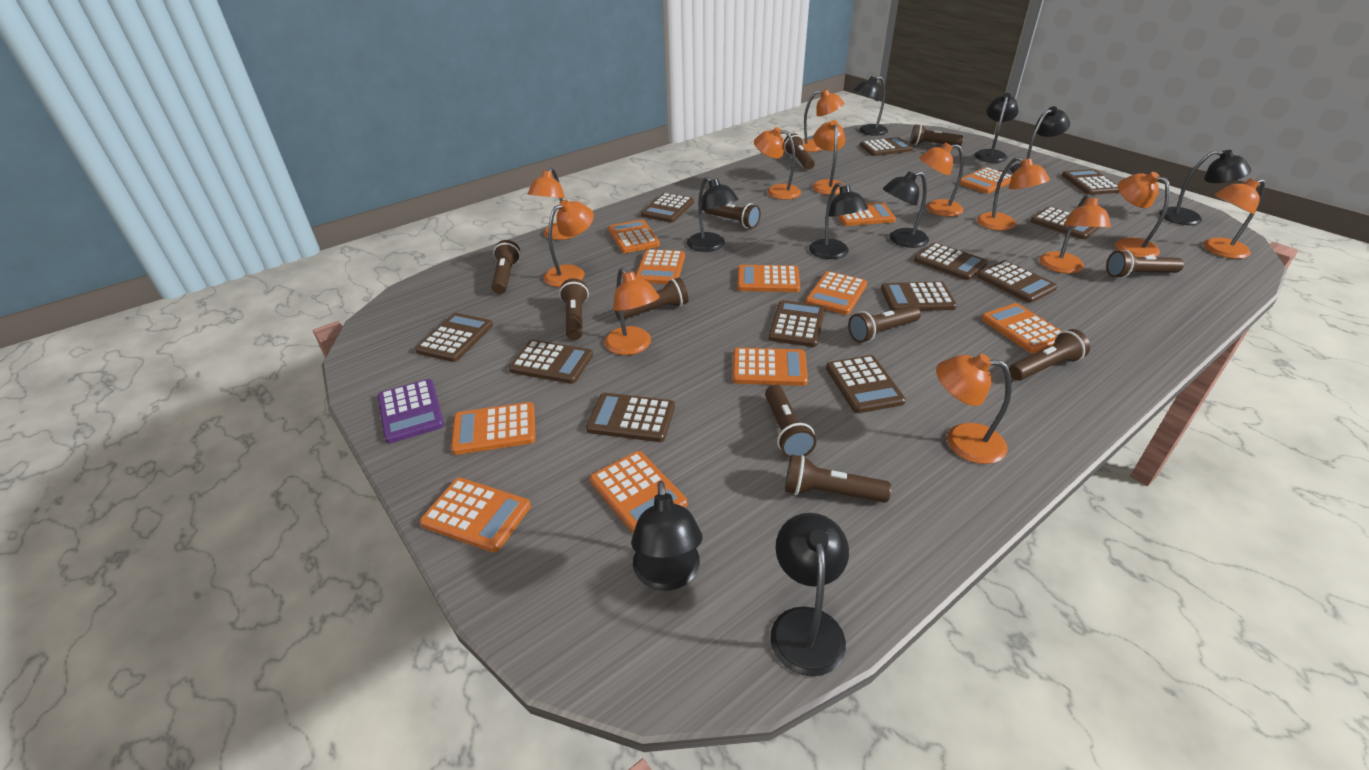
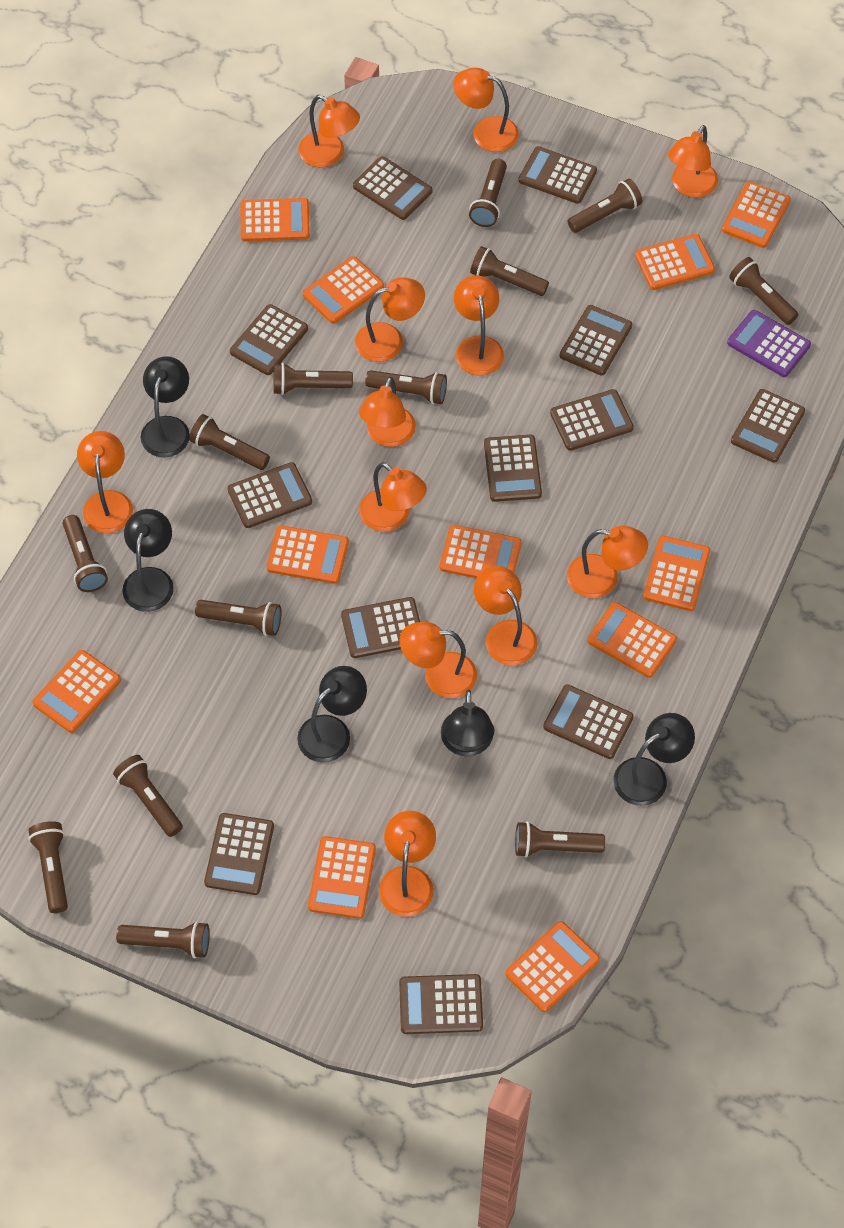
black lamp: 9 -> 5
brown flashlight: 11 -> 13

